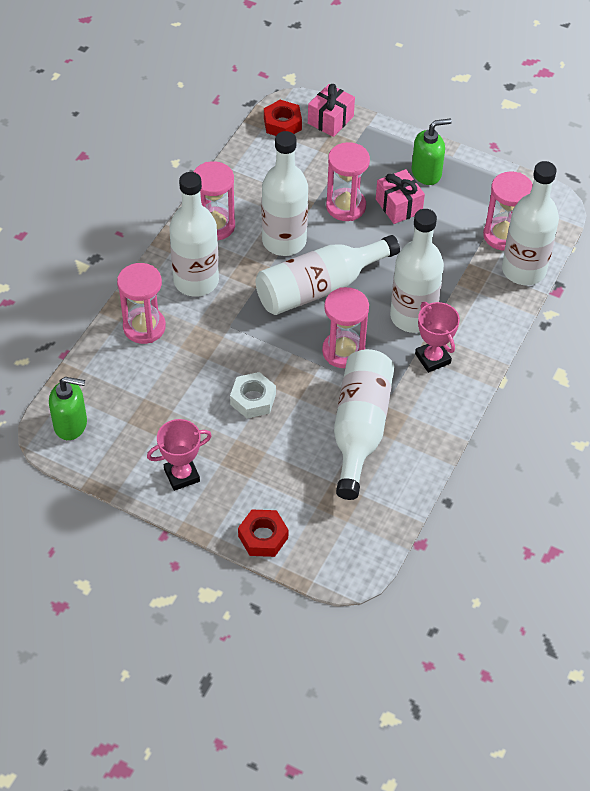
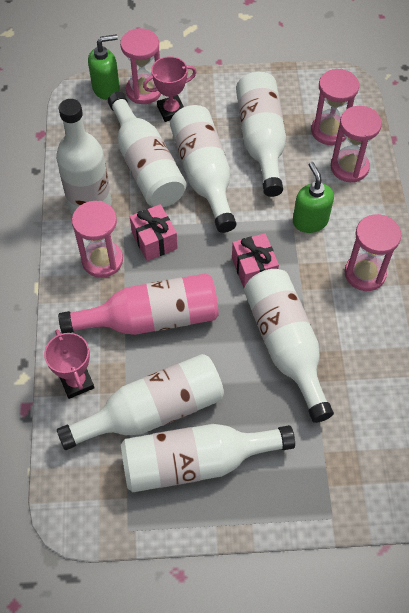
pink bottle: 0 -> 1
red nut: 2 -> 0
white bottle: 6 -> 7
white nut: 1 -> 0

